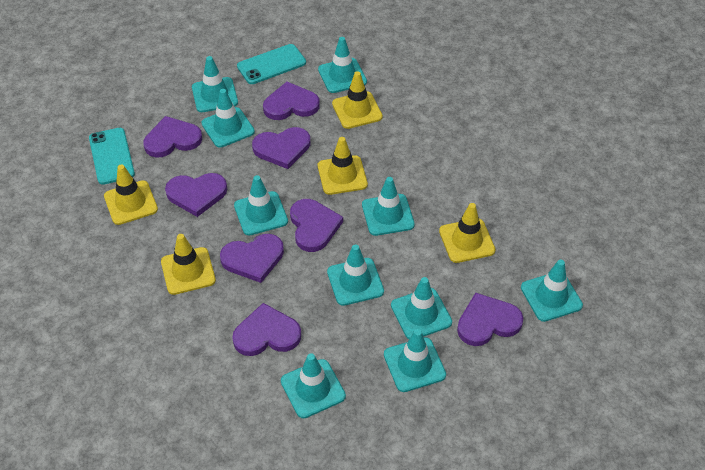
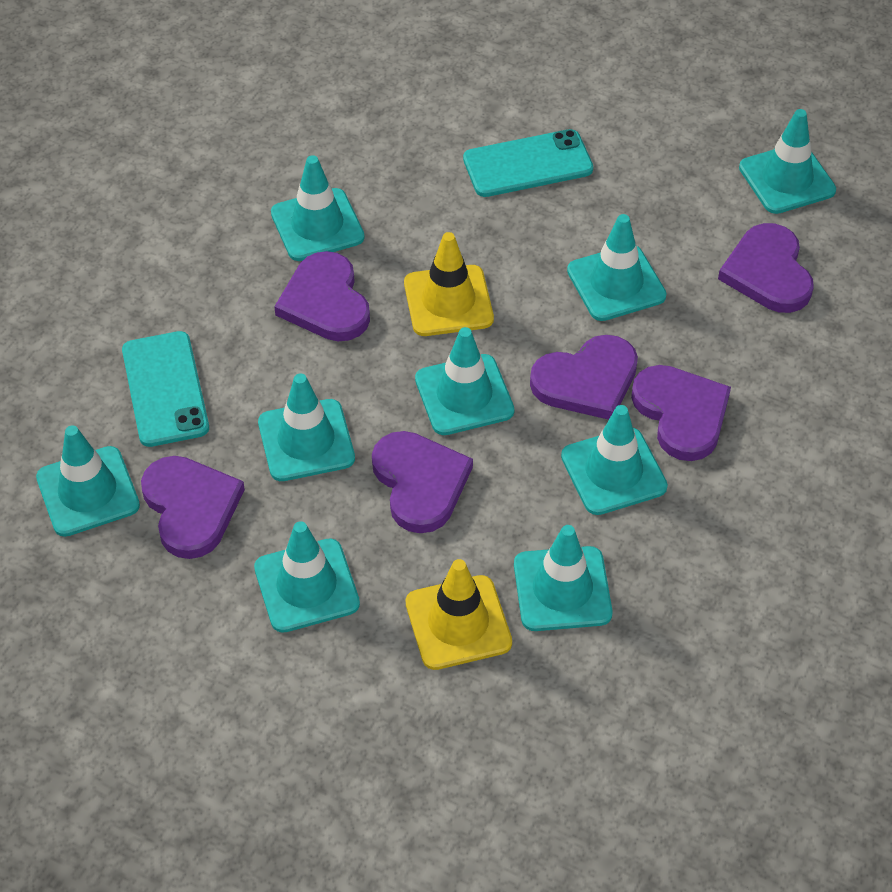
purple heart: 8 -> 6
turquoise traffic cone: 10 -> 9
yellow traffic cone: 5 -> 2

